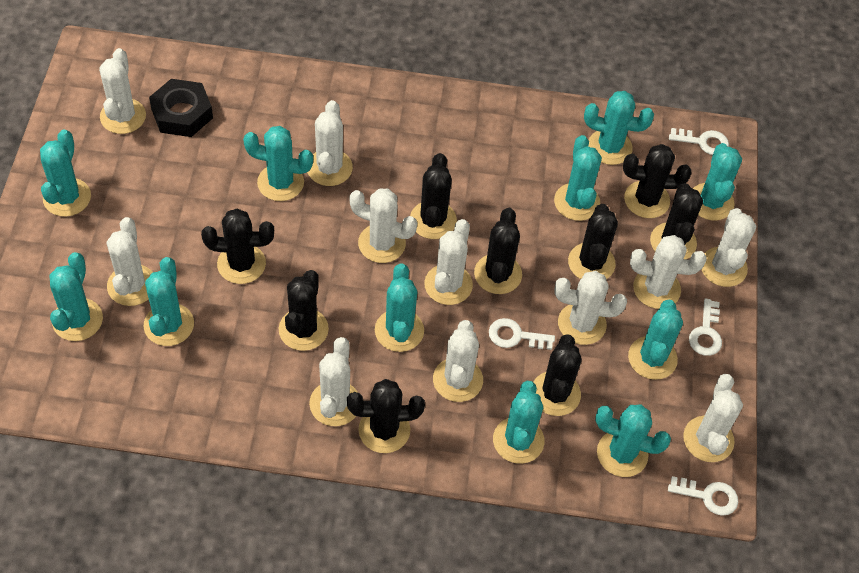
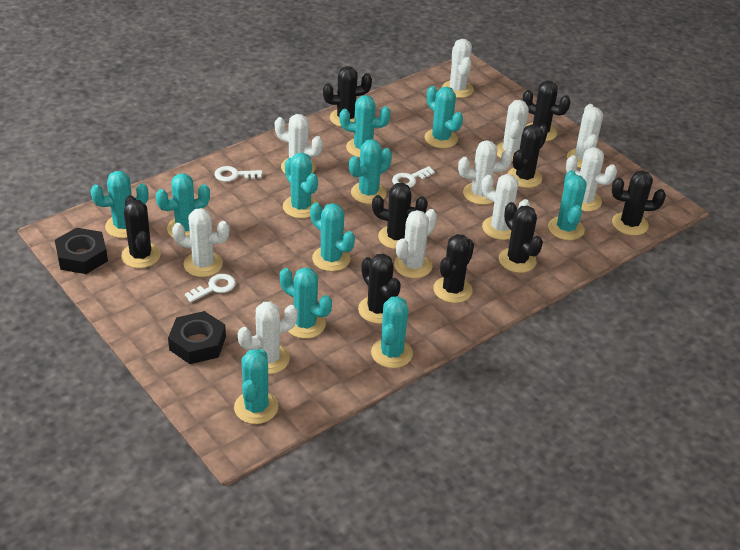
black nut: 1 -> 2
white cactus: 11 -> 10
white key: 4 -> 3

